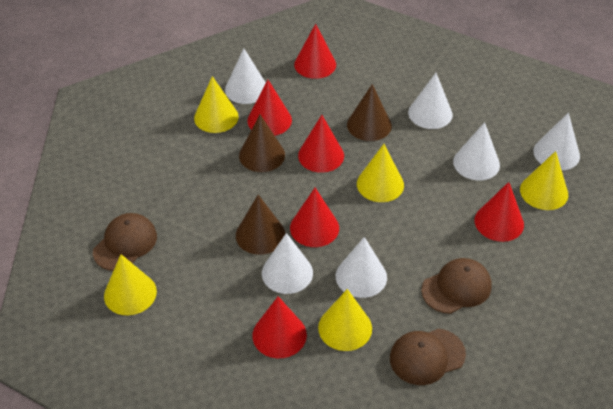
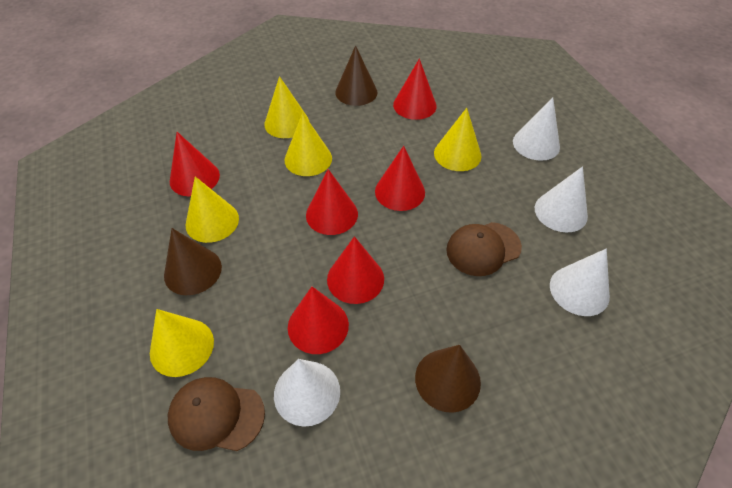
brown cap: 3 -> 2
white cone: 6 -> 4

